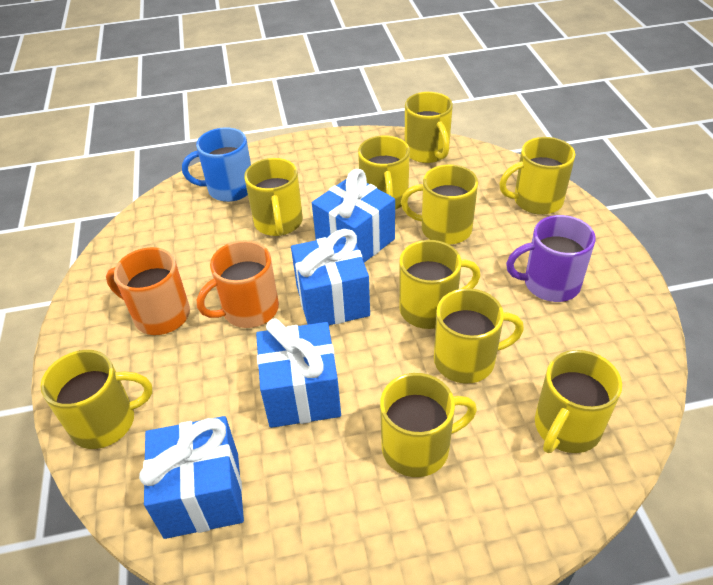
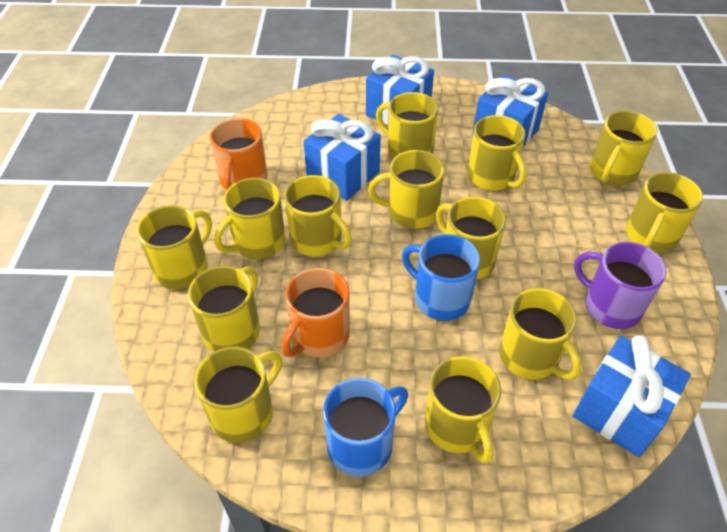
blue mug: 1 -> 2
yellow mug: 10 -> 13

